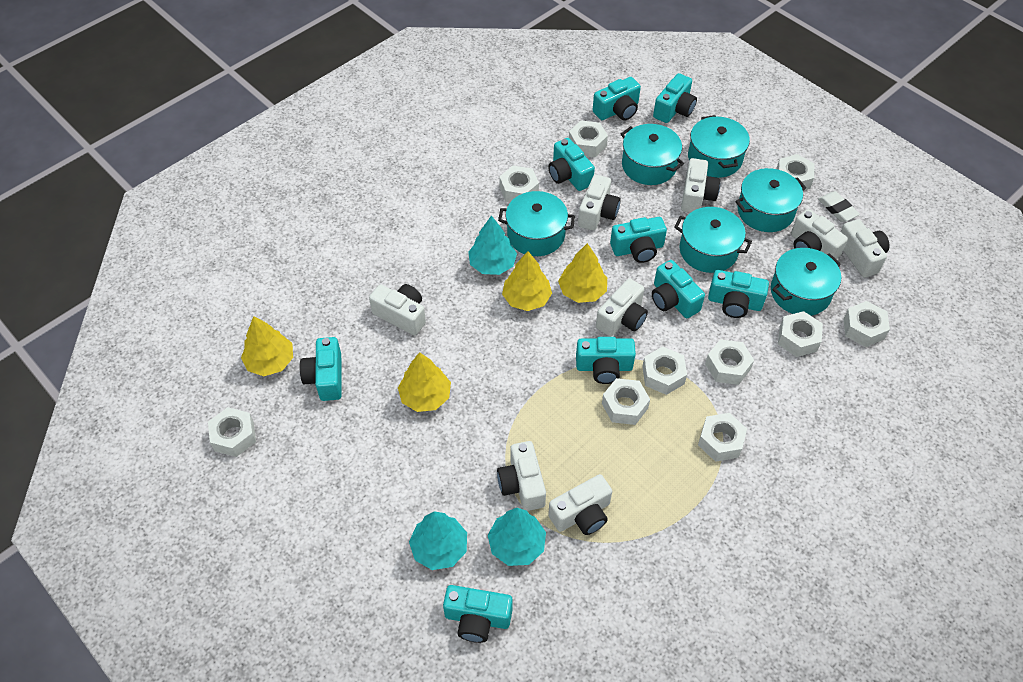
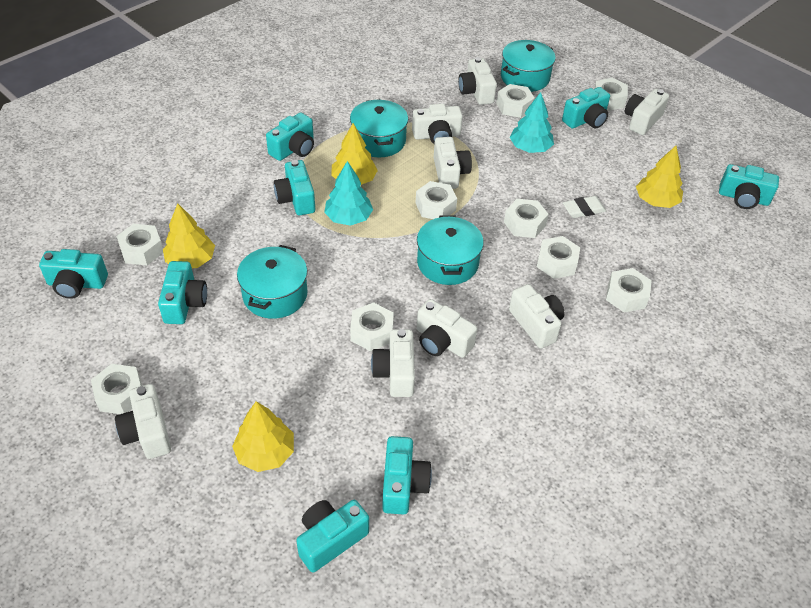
turquoise camera: 9 -> 8
turquoise pot: 6 -> 4
turquoise tree: 3 -> 2
white nut: 10 -> 9

